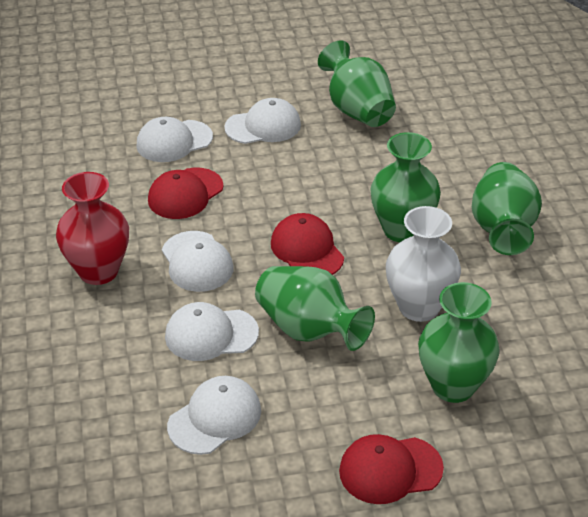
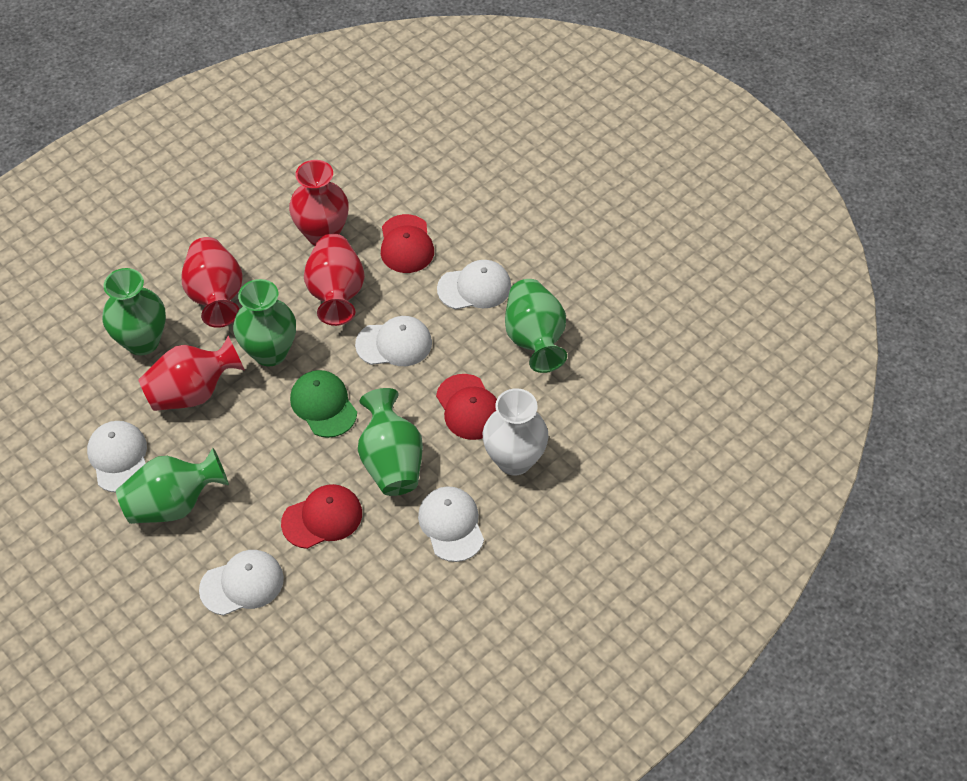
green cap: 0 -> 1
red vase: 1 -> 4

